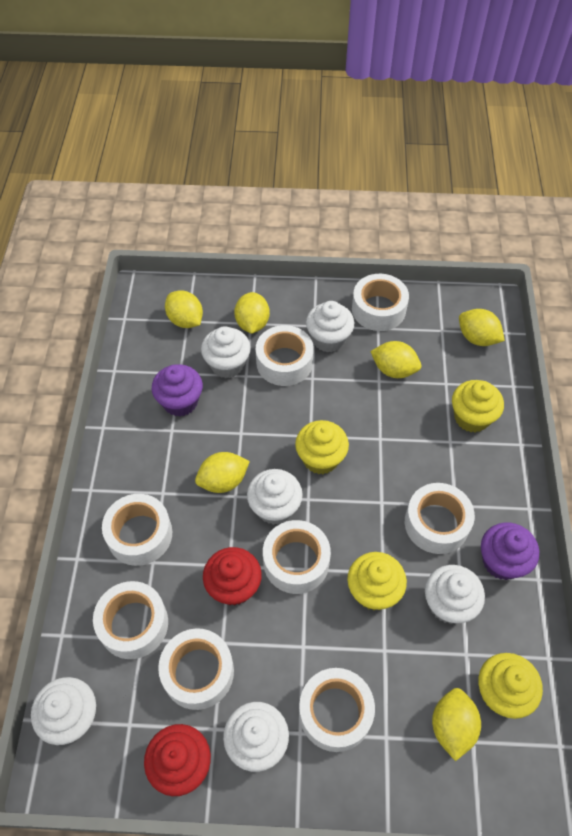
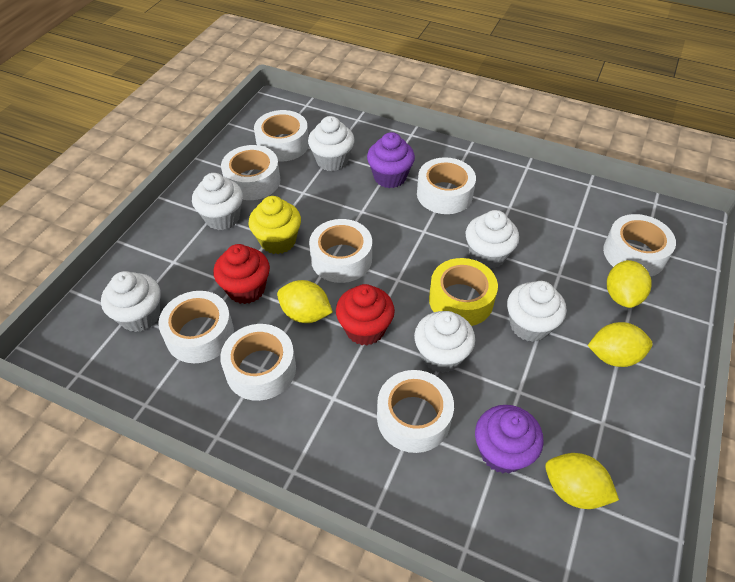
yellow cupcake: 4 -> 1
yellow lemon: 6 -> 4
yellow tape: 0 -> 1

